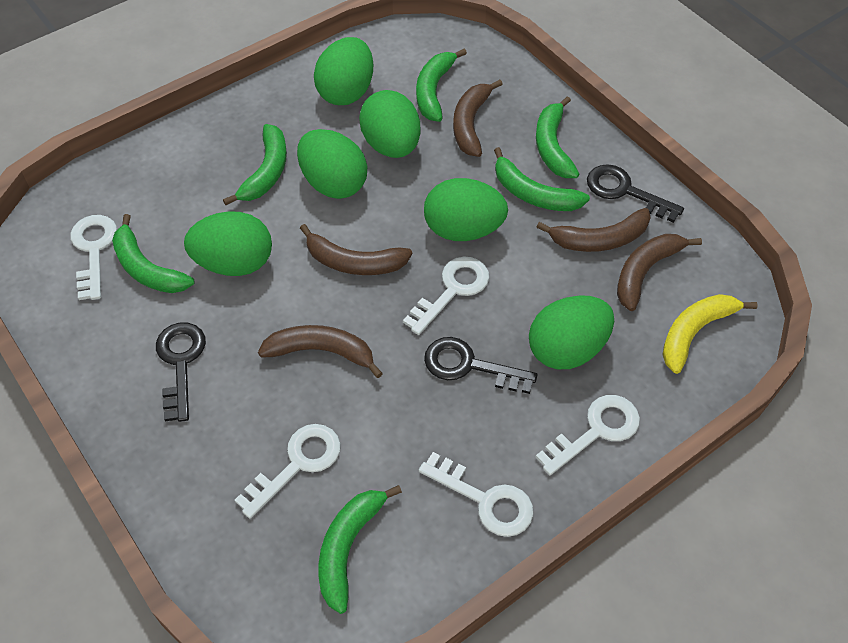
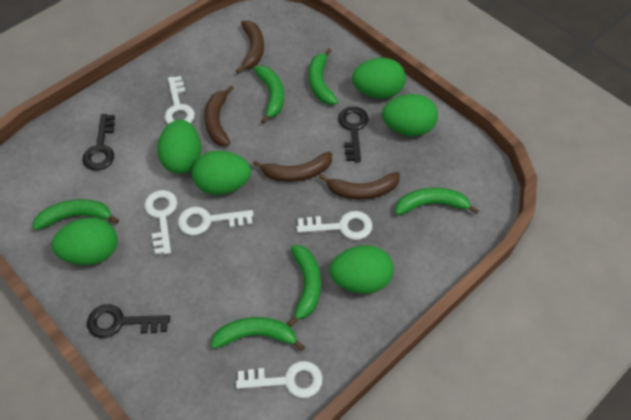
brown banana: 5 -> 4
yellow banana: 1 -> 0

